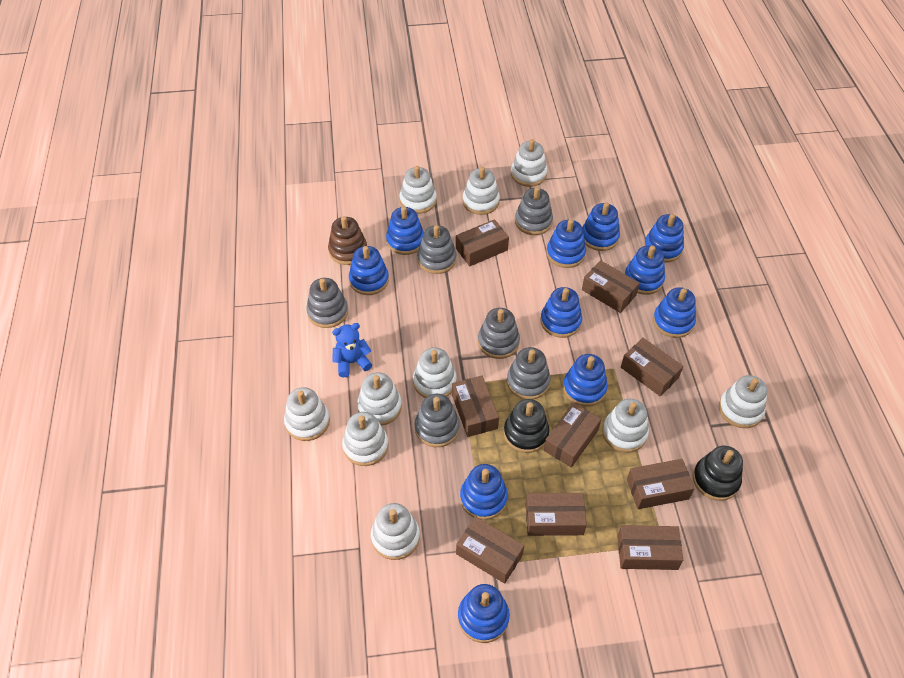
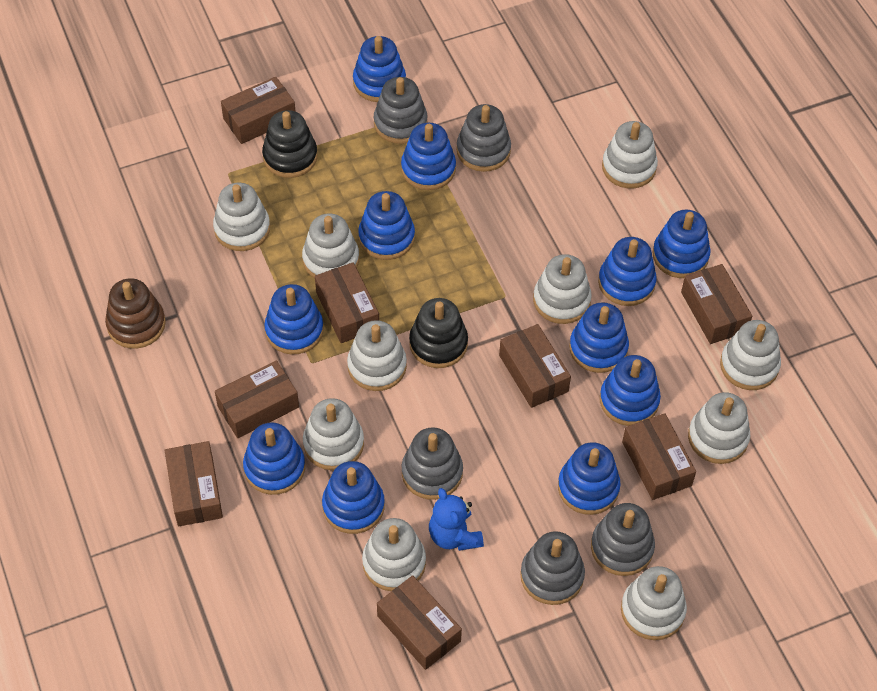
brown box: 9 -> 8
grey stacking toy: 6 -> 5

